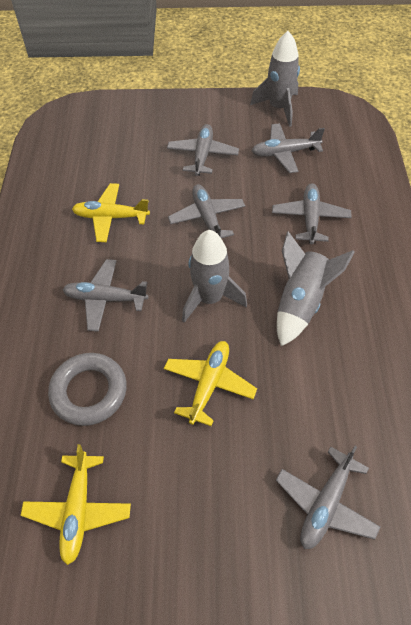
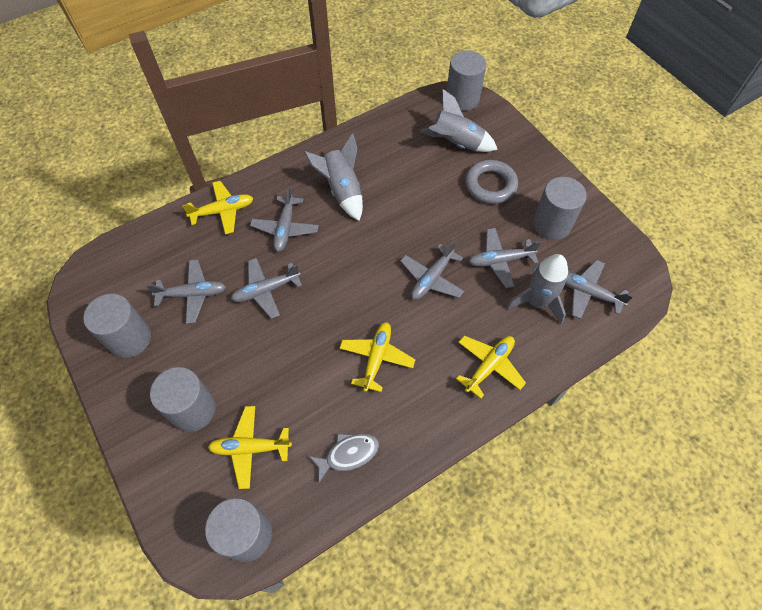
grey cylinder: 0 -> 5
grey fish: 0 -> 1
yellow plane: 3 -> 4

